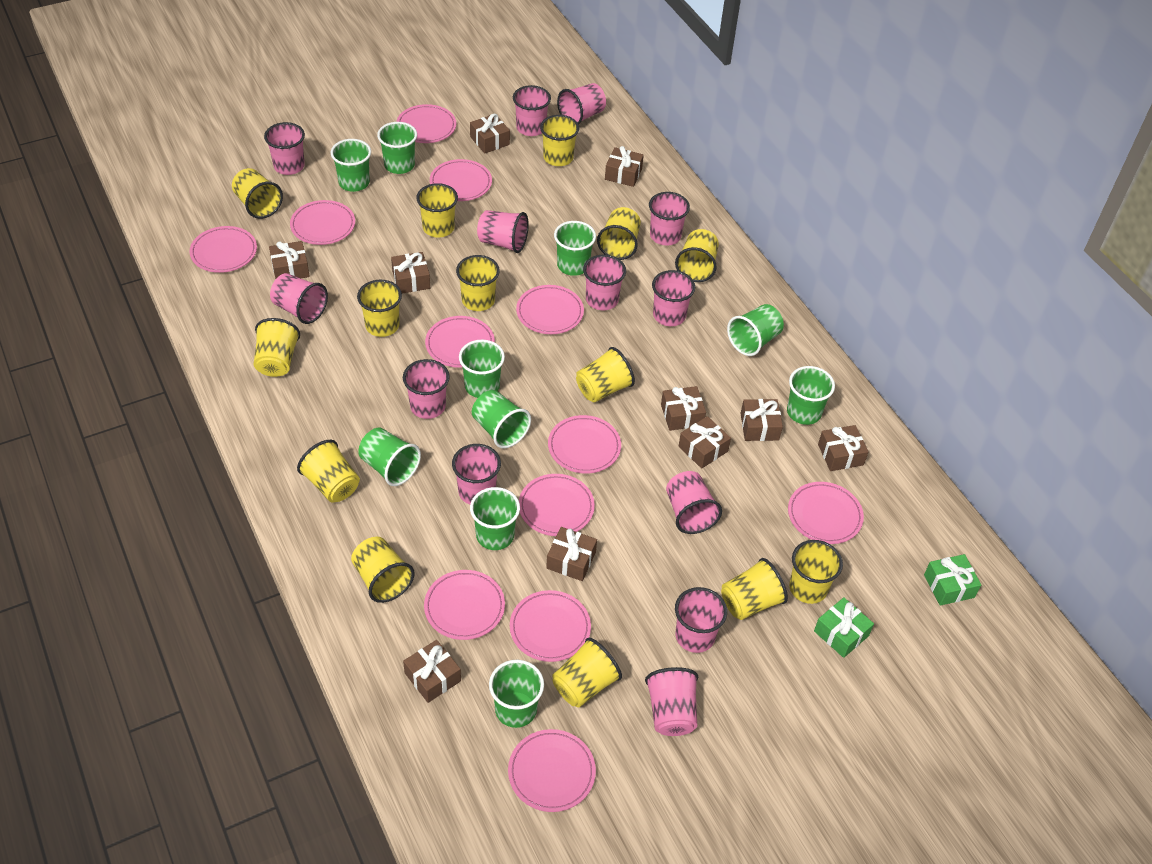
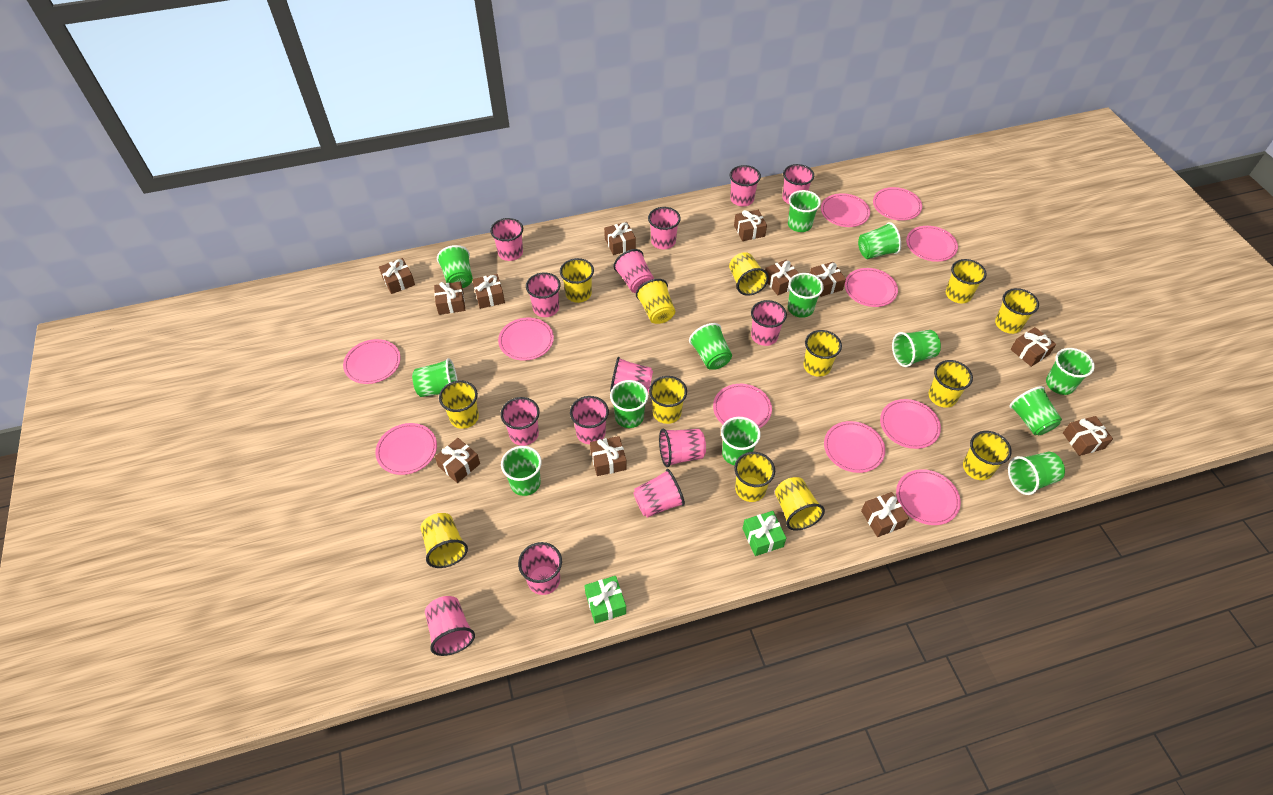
brown gift: 10 -> 12
green cup: 10 -> 13
pink cup: 13 -> 14
pink plate: 12 -> 11
yellow cup: 14 -> 13

